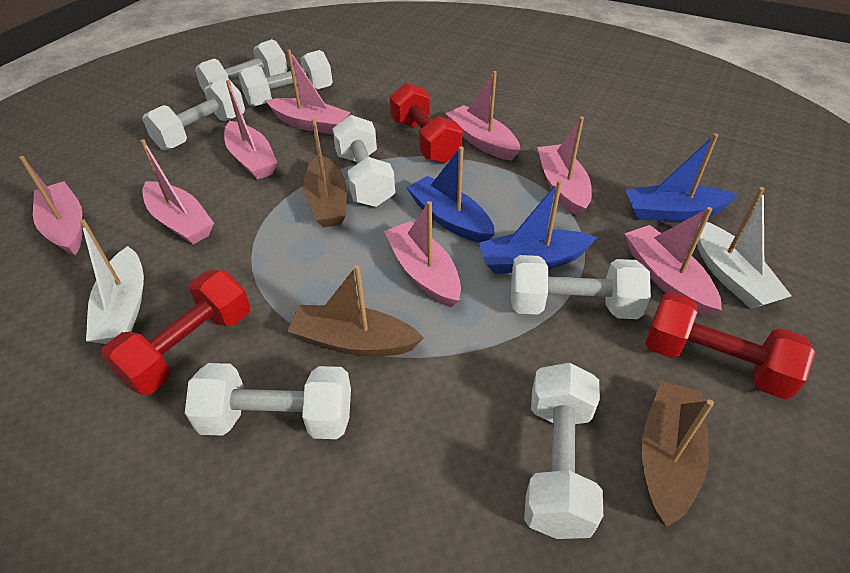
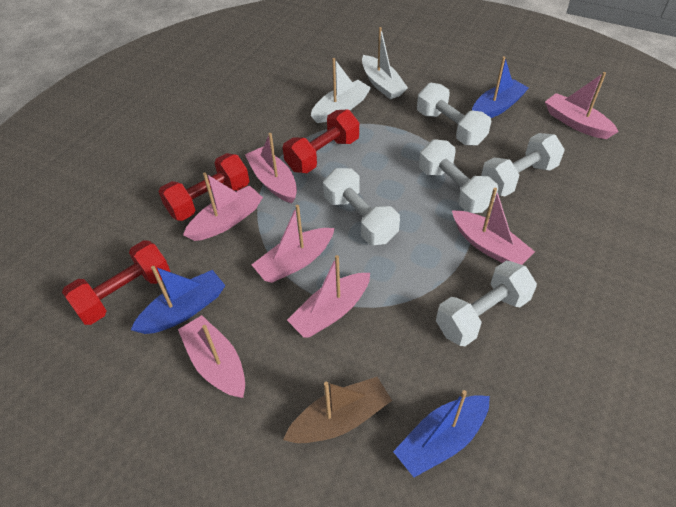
brown boat: 3 -> 1
pink boat: 8 -> 7
white dumbbell: 7 -> 5

